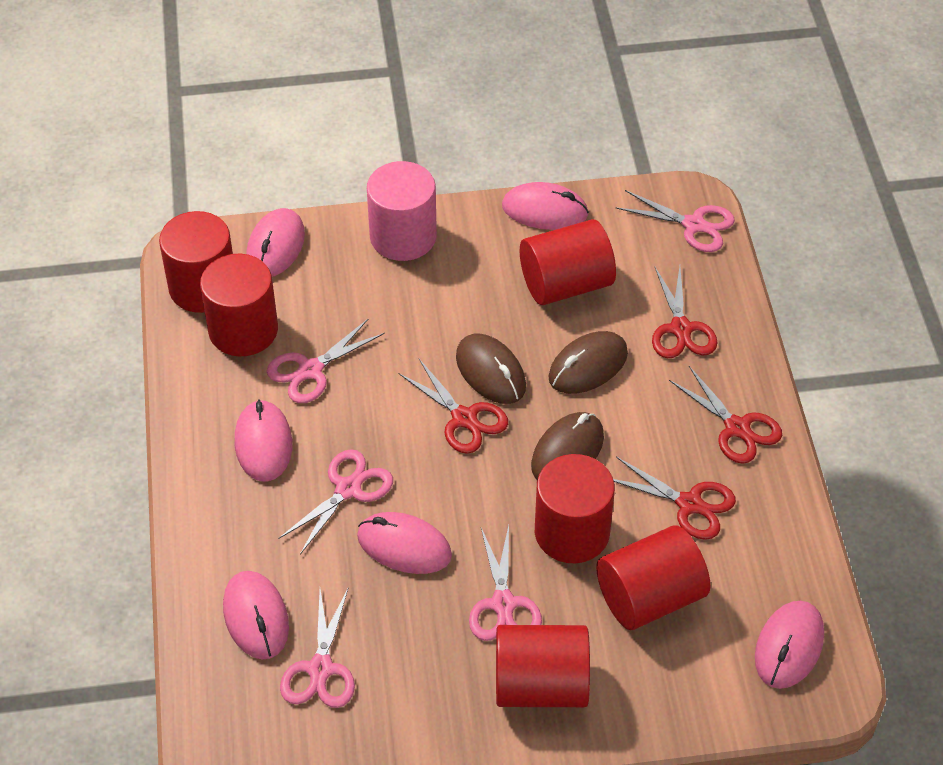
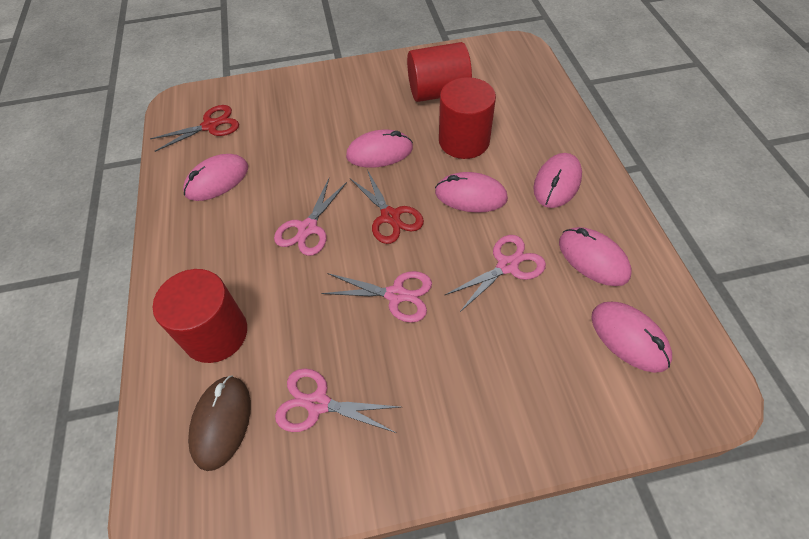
brown mouse: 3 -> 1
pink cylinder: 1 -> 0
pink scissors: 5 -> 4
red cylinder: 6 -> 3
red scissors: 4 -> 2

